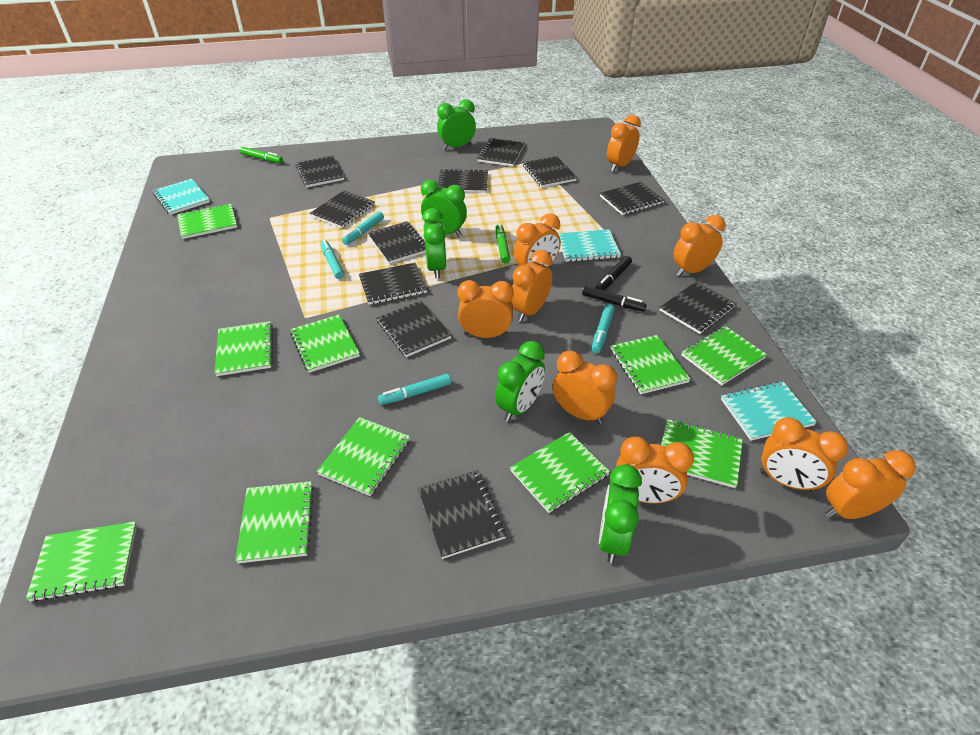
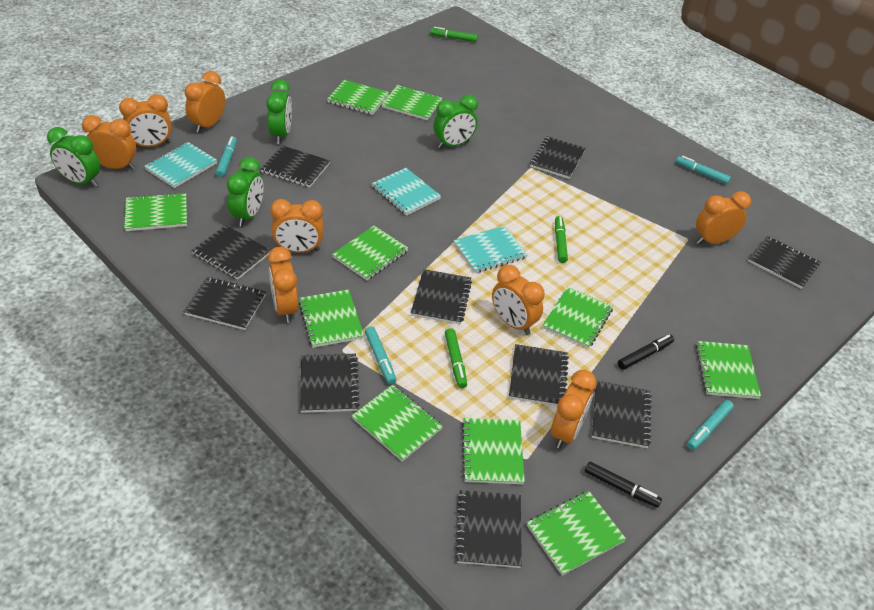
black notebook: 11 -> 10
green clock: 5 -> 4
green marker: 2 -> 3
orange clock: 9 -> 8

